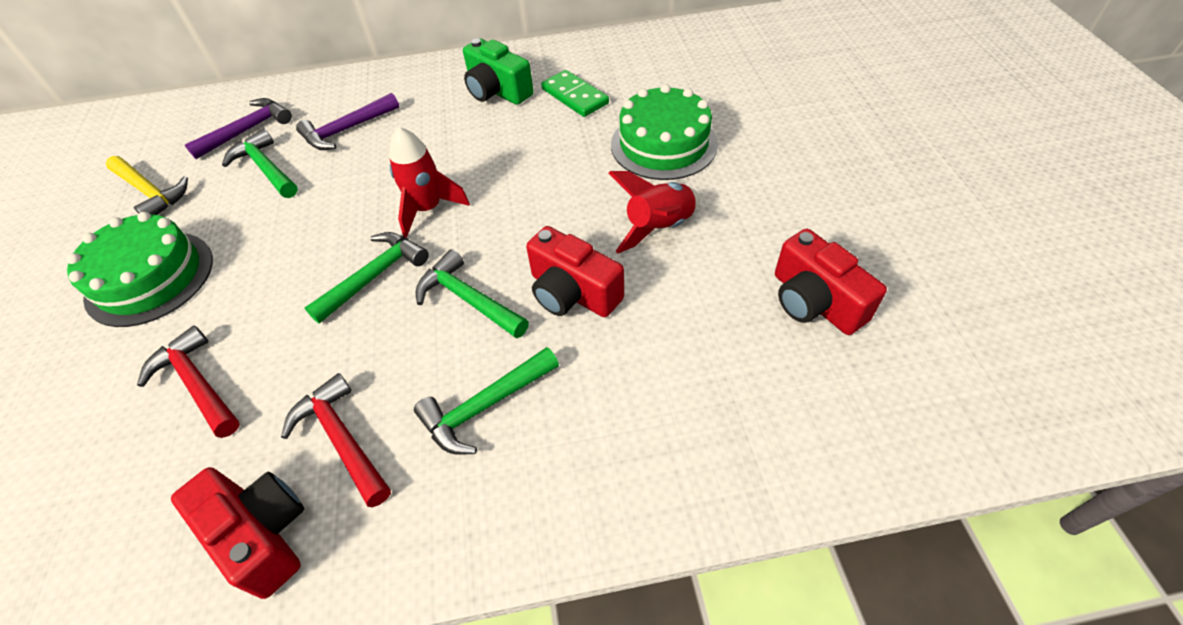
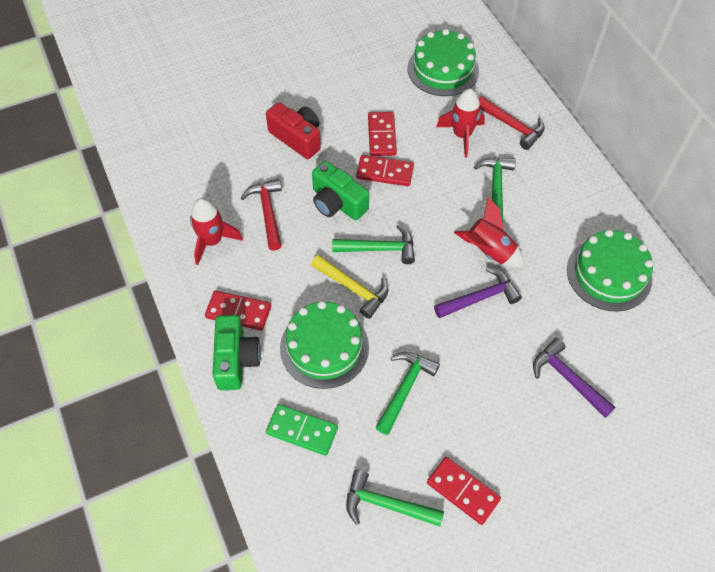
green cake: 2 -> 3
green camera: 1 -> 2
red camera: 3 -> 1
red domino: 0 -> 4
red rocket: 2 -> 3

